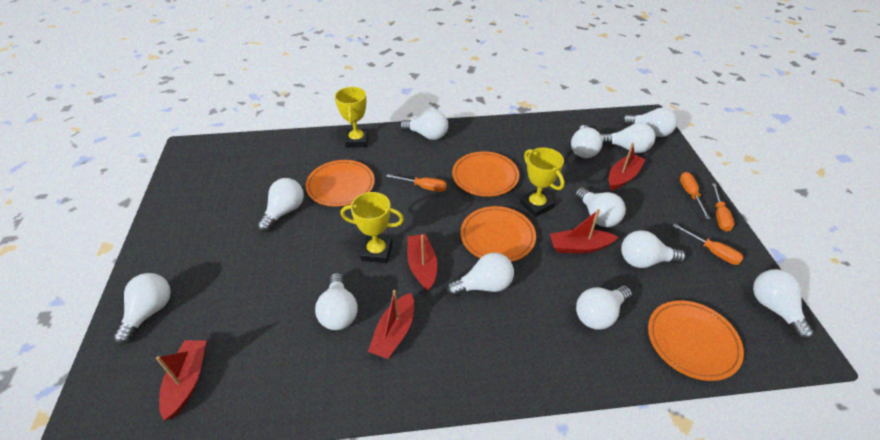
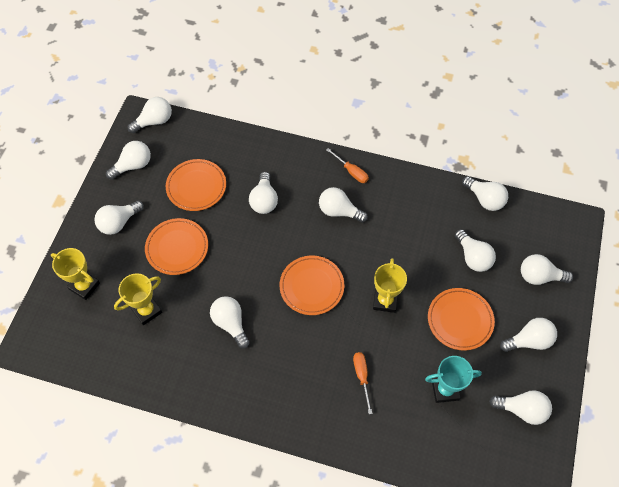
orange screwdriver: 4 -> 2
red boat: 5 -> 0
turquoise trophy: 0 -> 1
white light bulb: 12 -> 11

